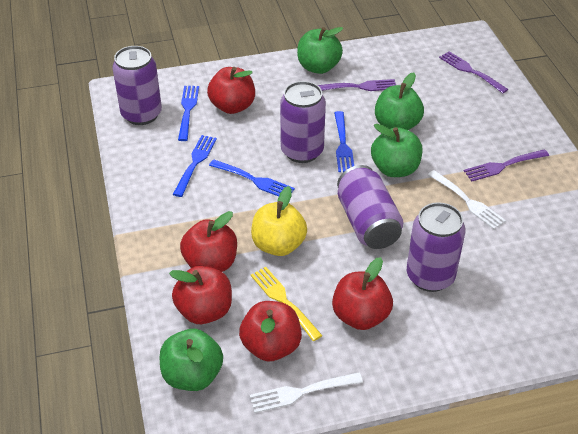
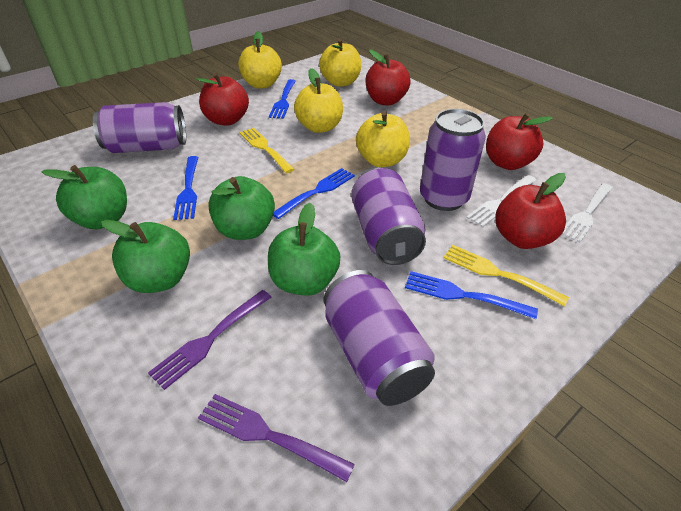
purple fork: 3 -> 2
red apple: 5 -> 4
yellow apple: 1 -> 4
yellow fork: 1 -> 2

